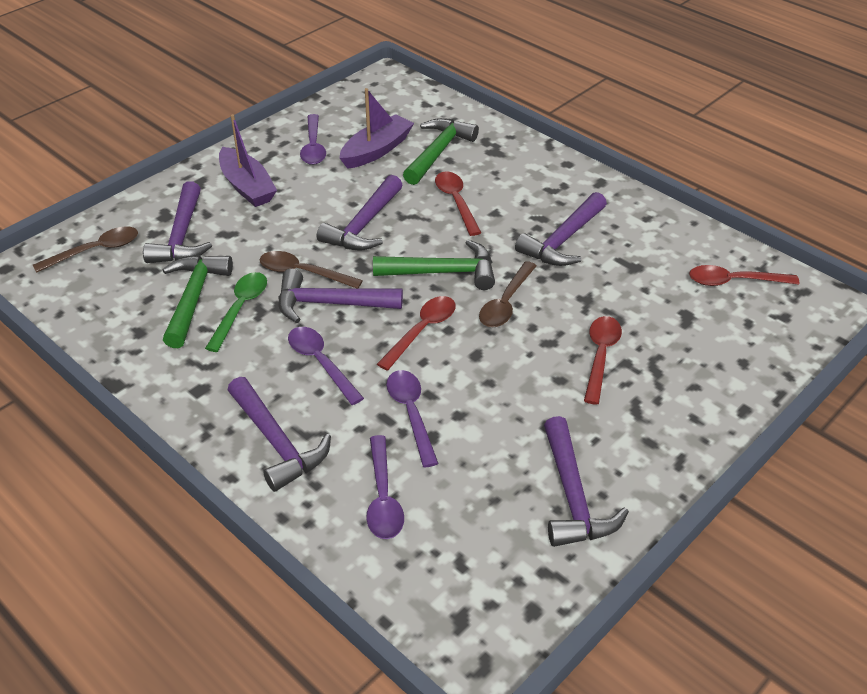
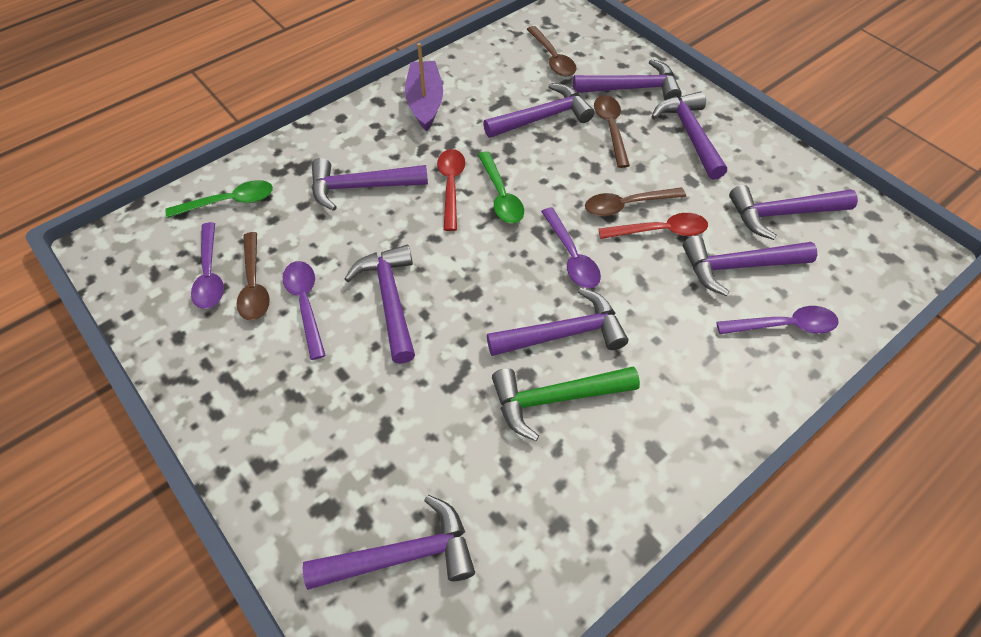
brown spoon: 3 -> 4
green hammer: 3 -> 1
green spoon: 1 -> 2
purple boat: 2 -> 1
purple hammer: 6 -> 9
red spoon: 4 -> 2

